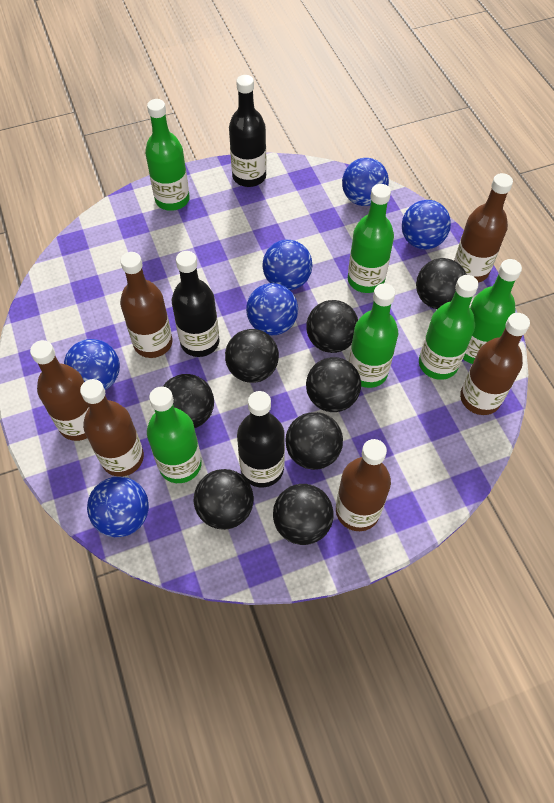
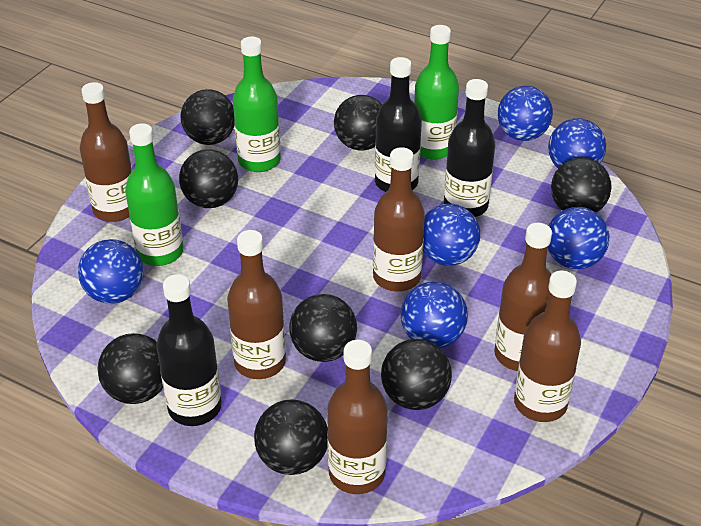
green bottle: 6 -> 3

